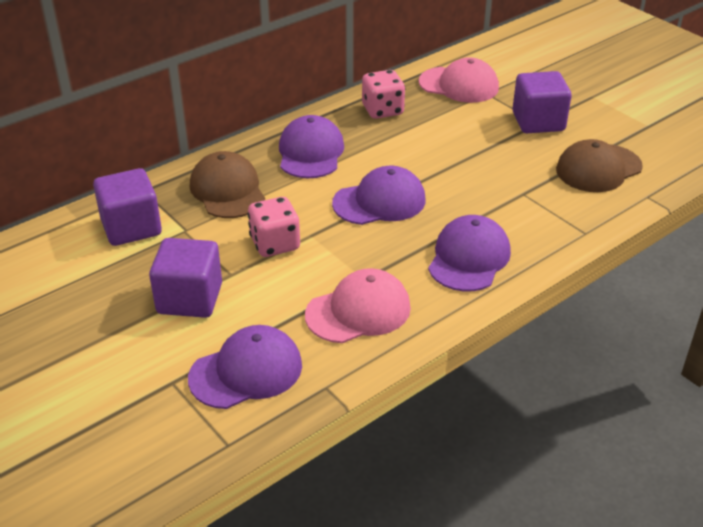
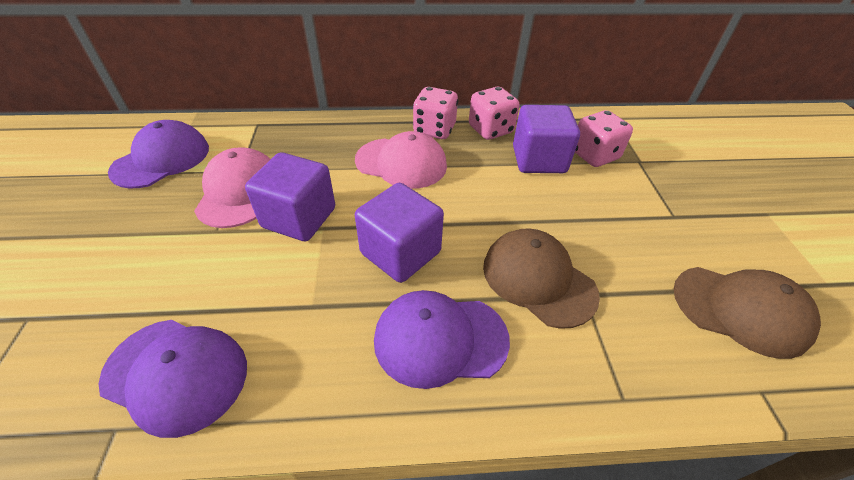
pink dice: 2 -> 3
purple cap: 4 -> 3

